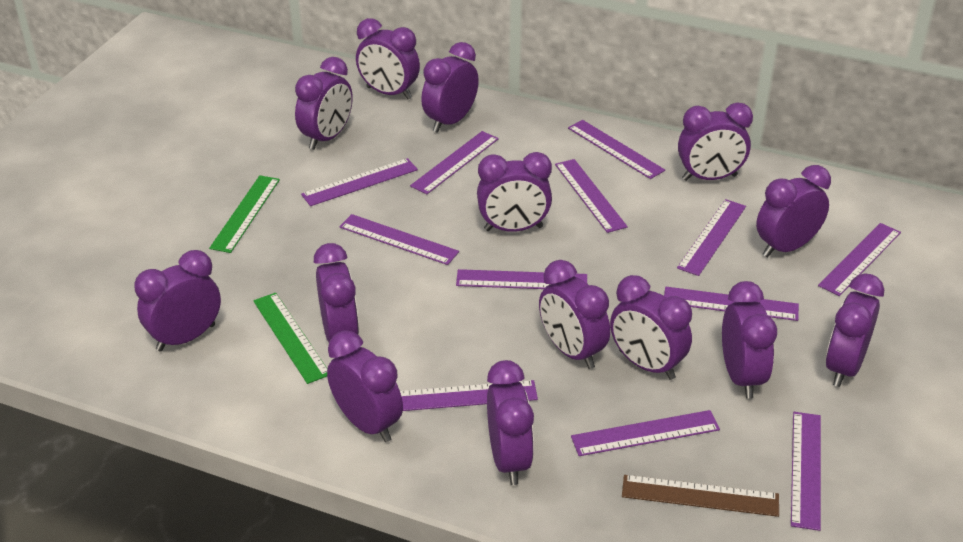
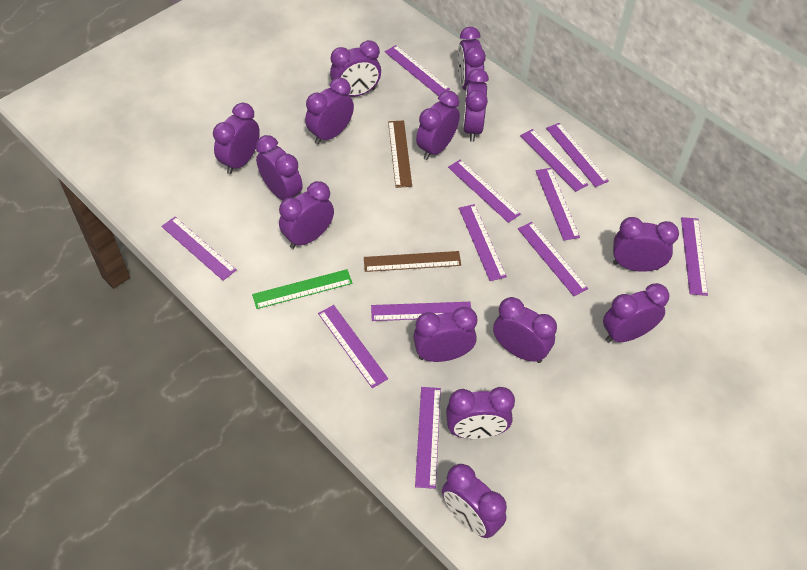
brown ruler: 1 -> 2
green ruler: 2 -> 1

